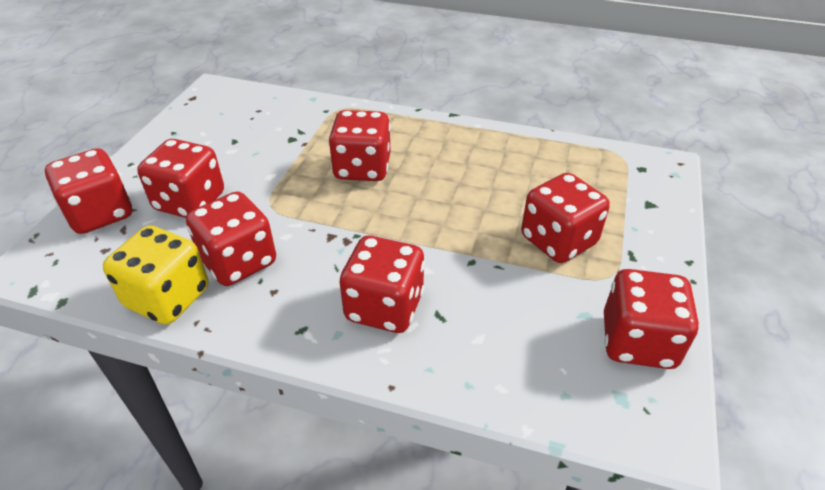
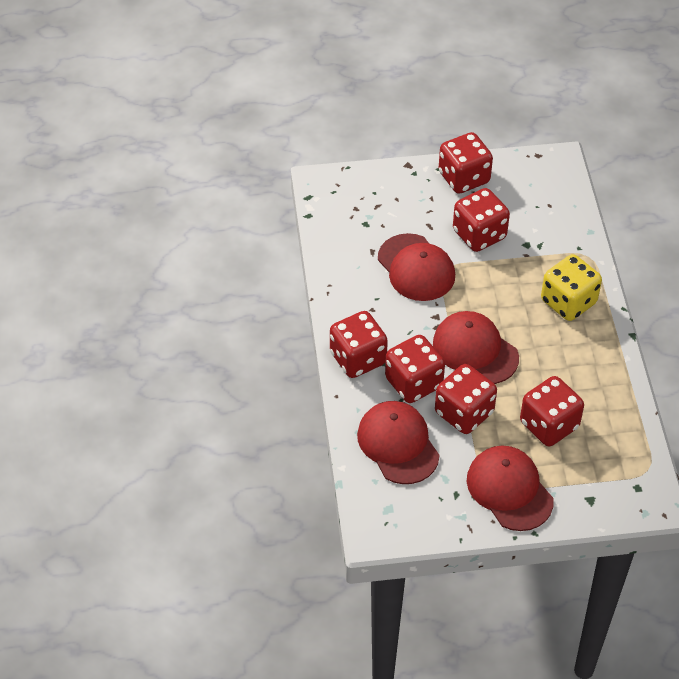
red cap: 0 -> 4
red dice: 7 -> 6

